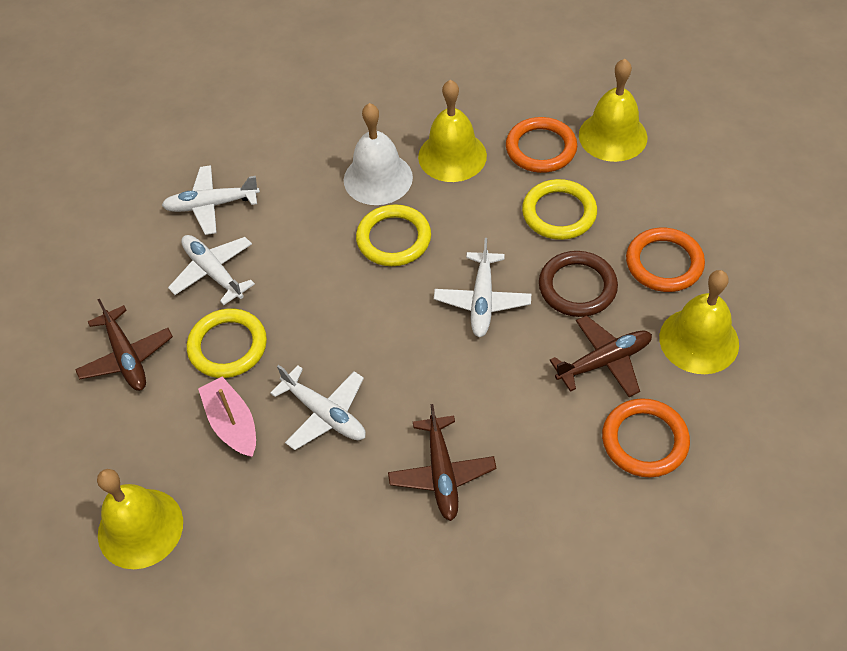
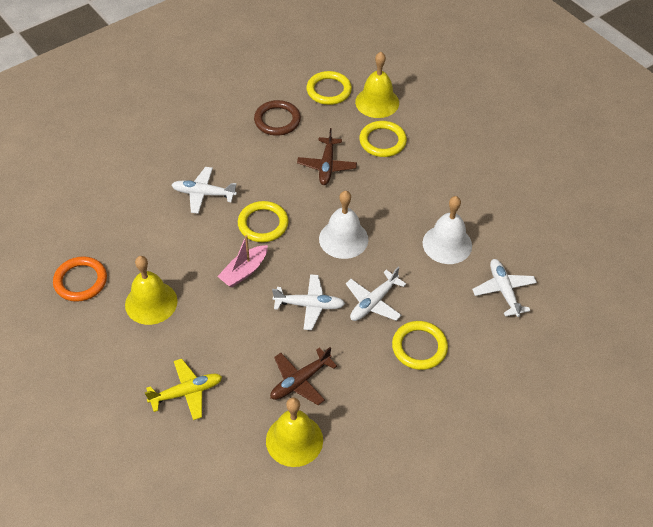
brown plane: 3 -> 2
orange ring: 3 -> 1
white bell: 1 -> 2
yellow bell: 4 -> 3
yellow plane: 0 -> 1
yellow ring: 3 -> 4

